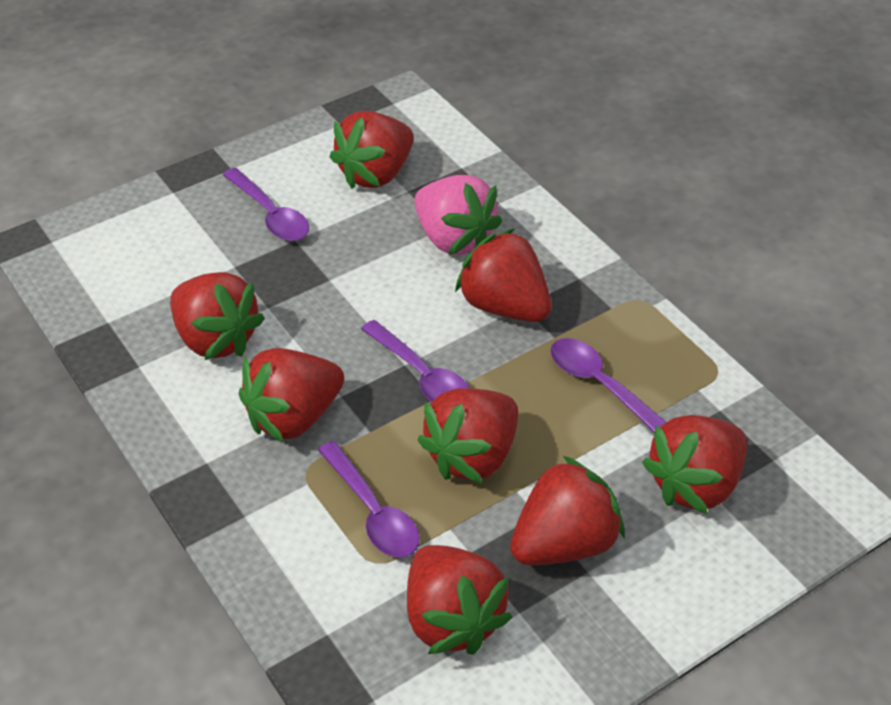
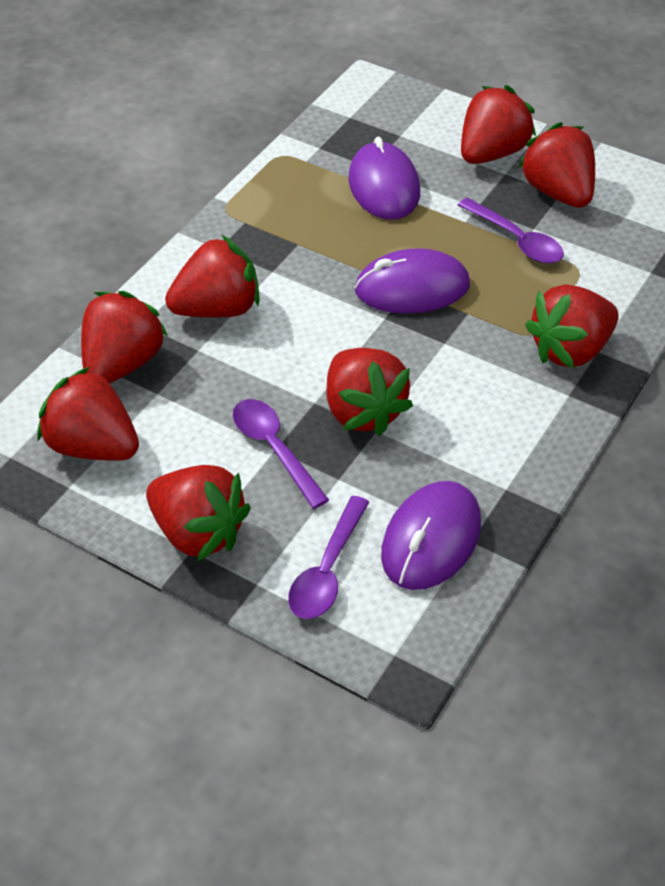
pink strawberry: 1 -> 0
purple mouse: 0 -> 3
purple spoon: 4 -> 3

